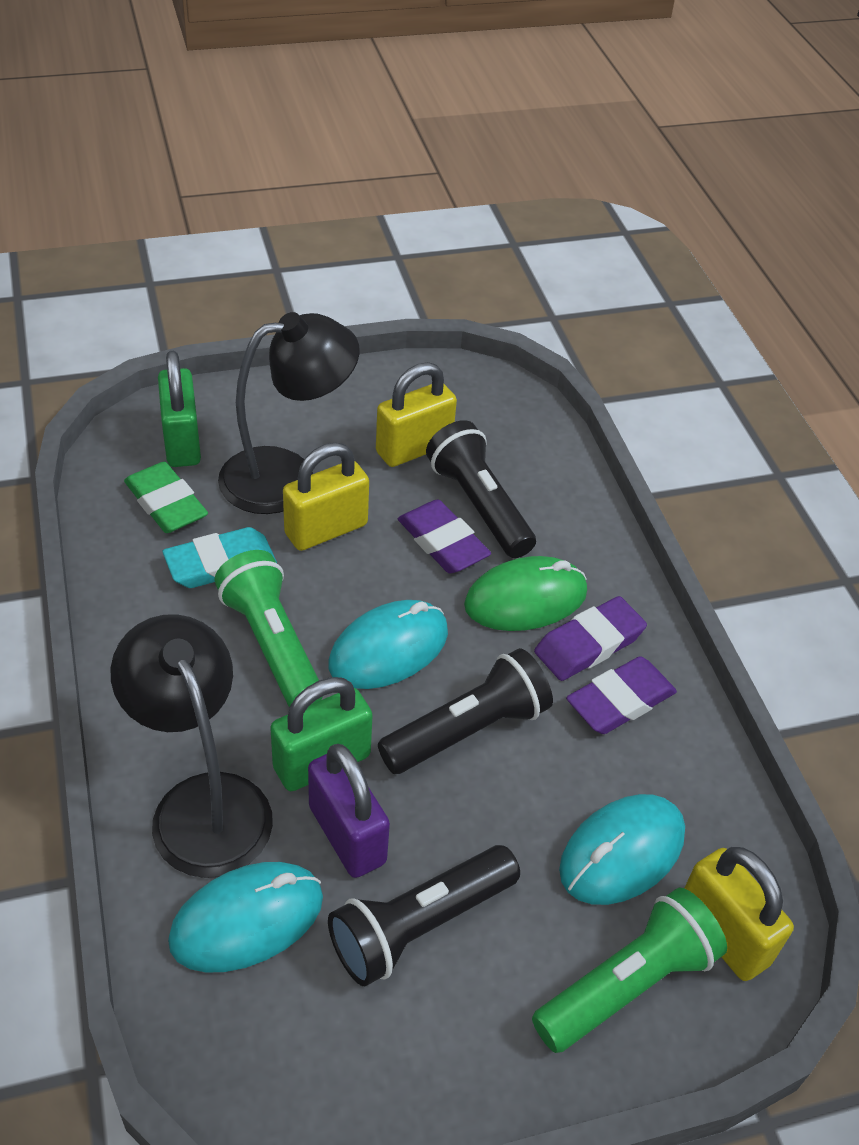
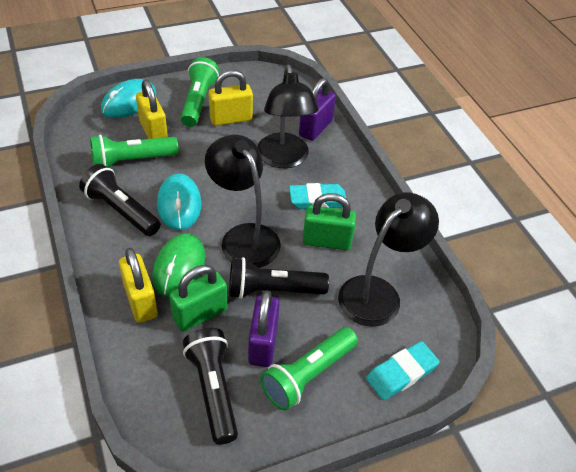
black lamp: 2 -> 3
green eraser: 1 -> 0
green flashlight: 2 -> 3
purple eraser: 3 -> 0
purple padlock: 1 -> 2
turquoise eraser: 1 -> 2
turquoise mouse: 3 -> 2

